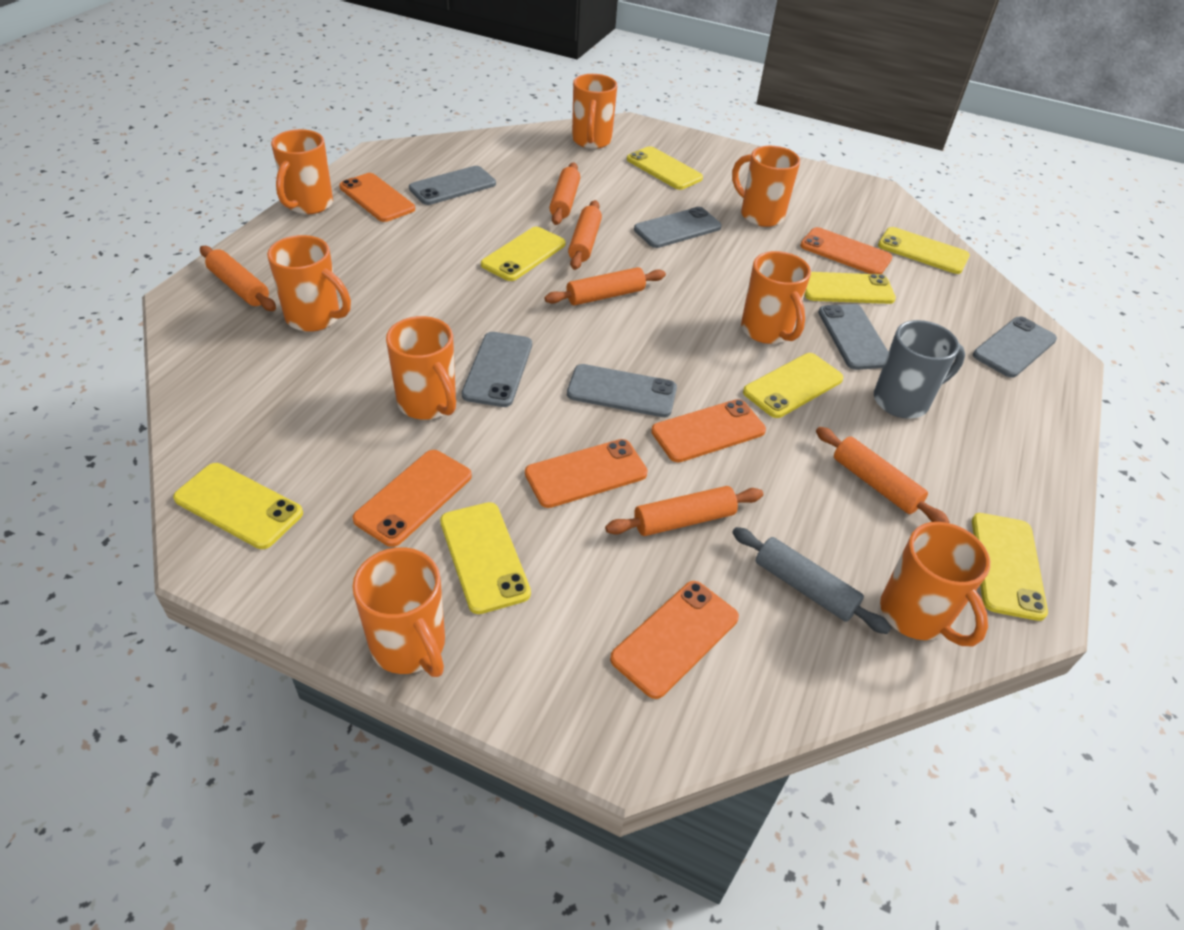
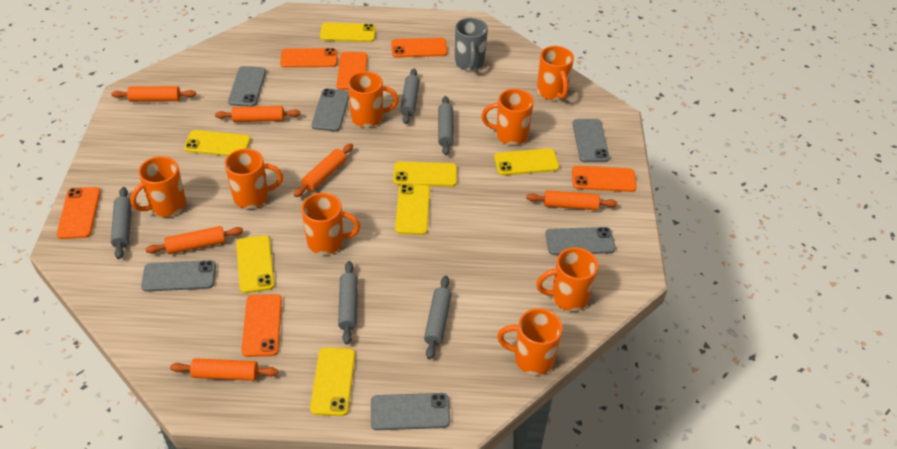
grey rolling pin: 1 -> 5
yellow phone: 8 -> 7

